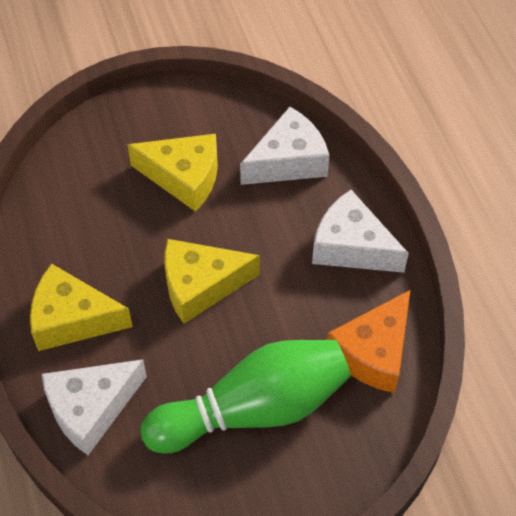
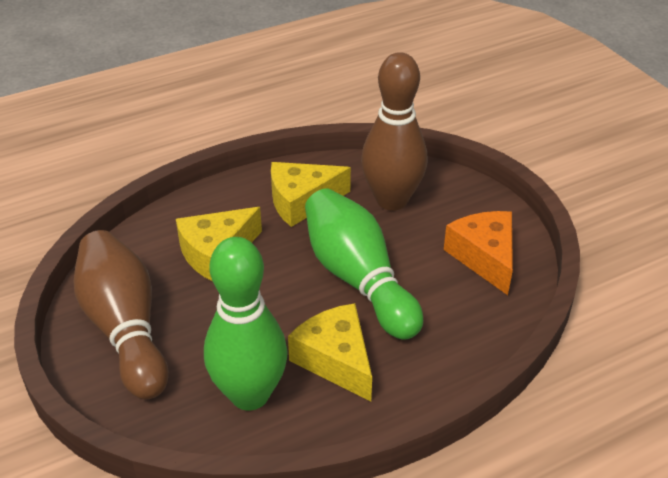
brown bowling pin: 0 -> 2
green bowling pin: 1 -> 2
white cheese: 3 -> 0

